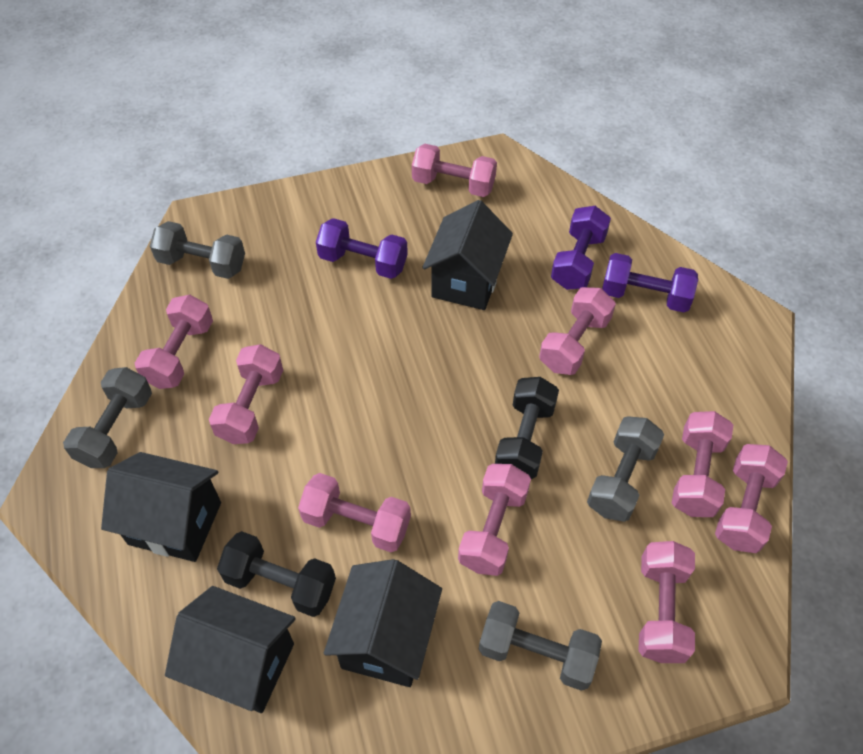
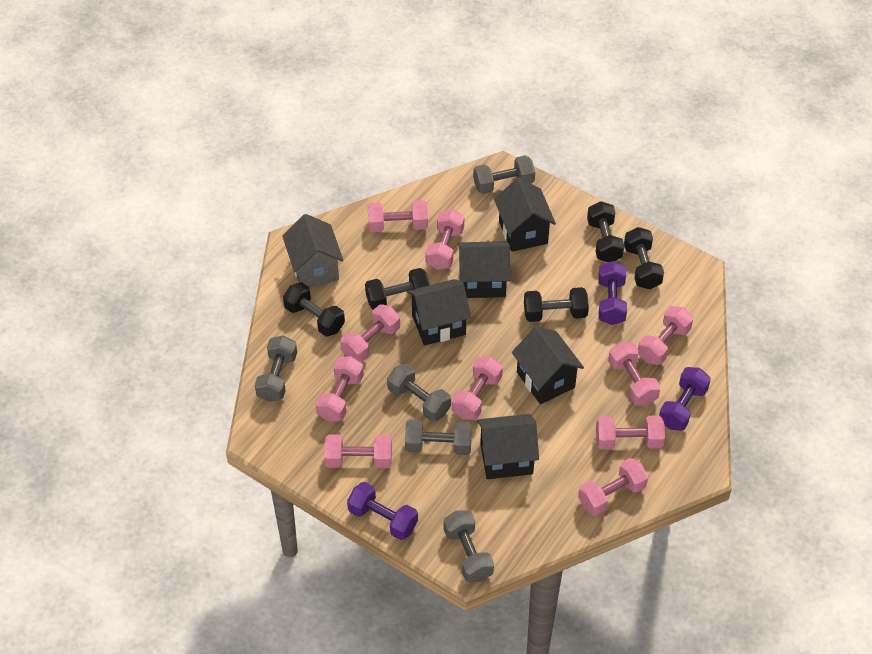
black dumbbell: 2 -> 5
black house: 4 -> 5
grey dumbbell: 4 -> 5
grey house: 0 -> 1
pink dumbbell: 9 -> 10

